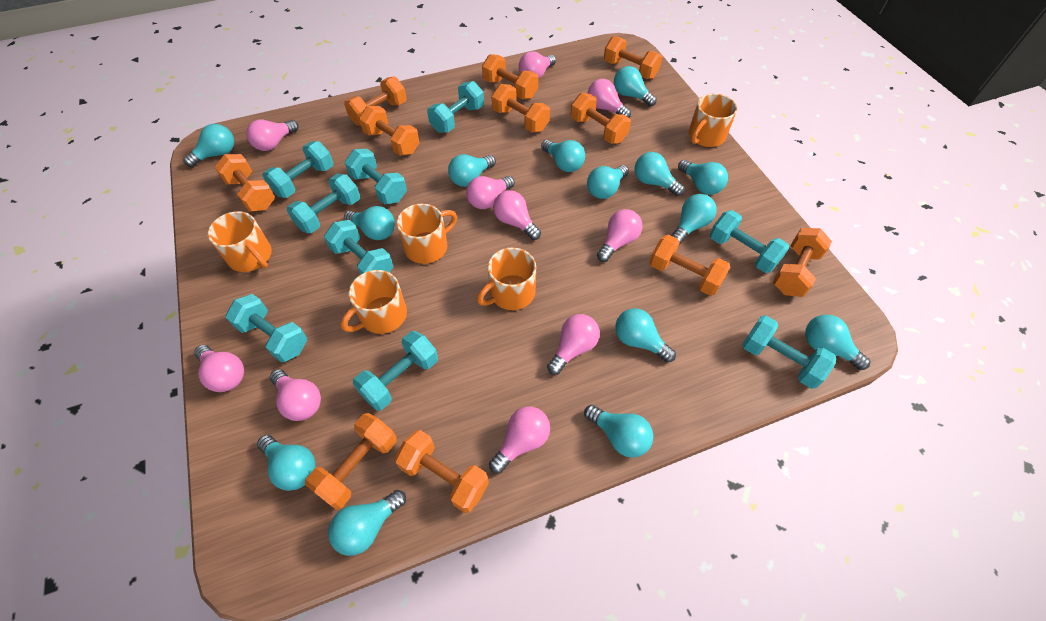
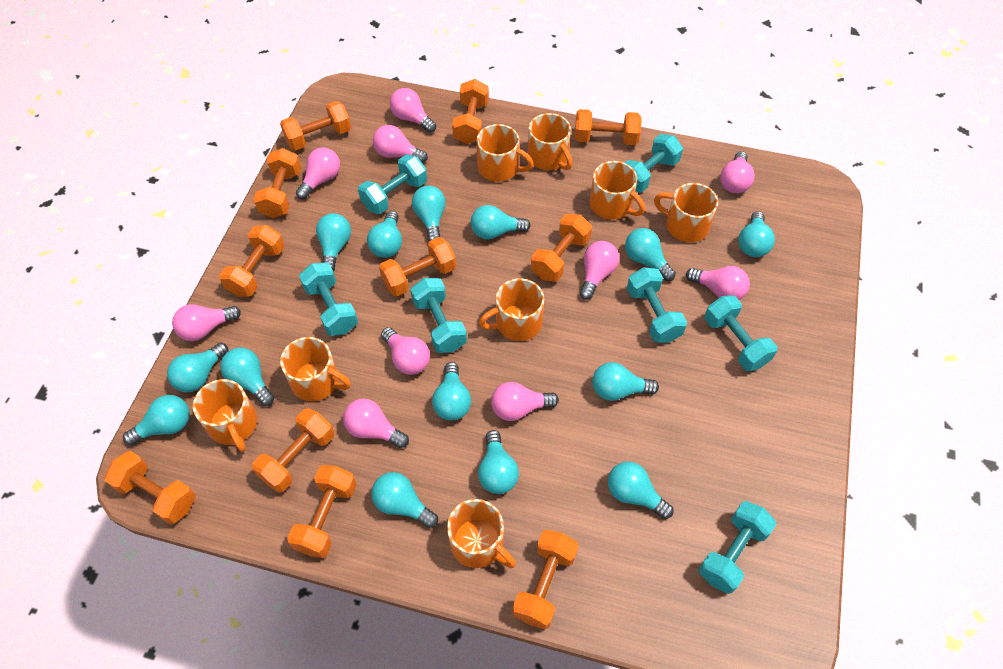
orange mug: 5 -> 8
turquoise dumbbell: 9 -> 7

